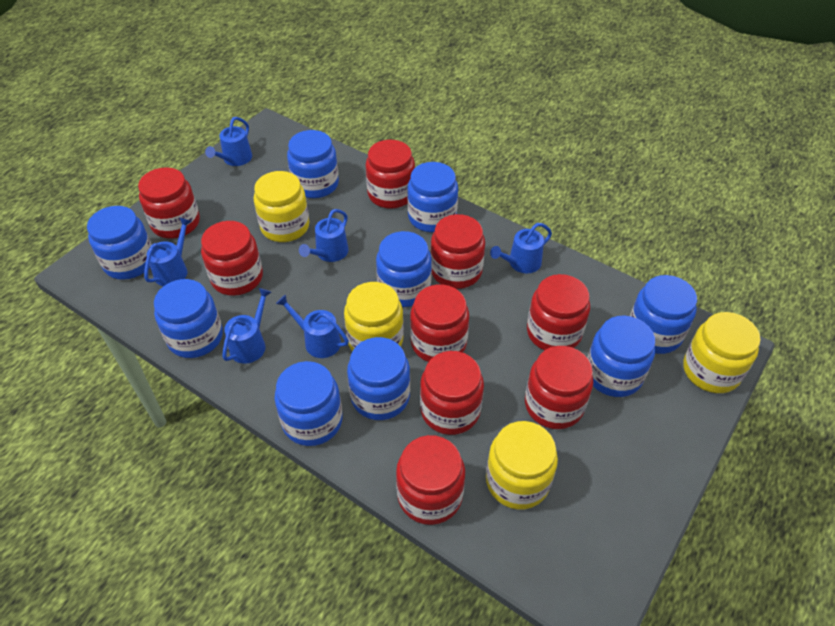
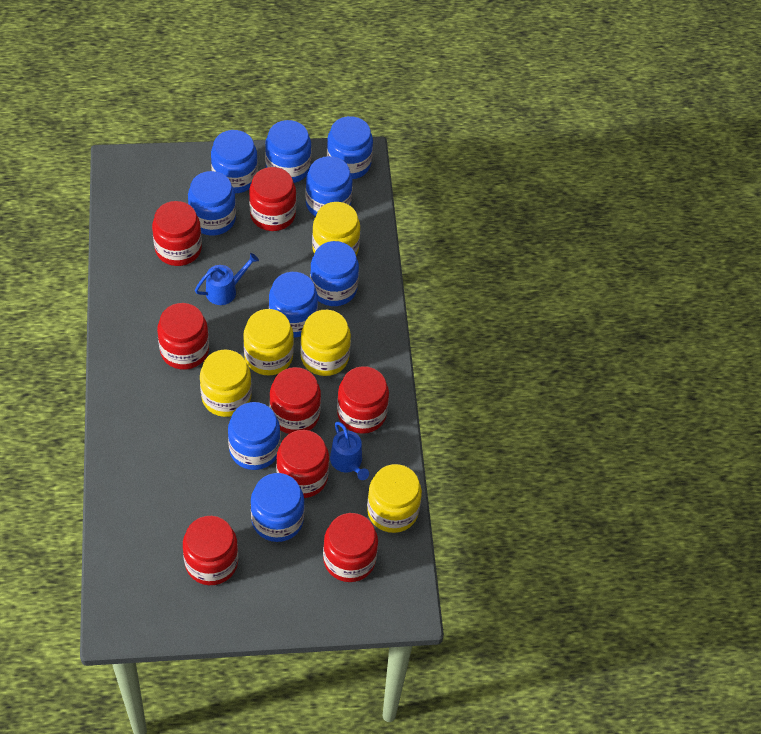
blue watering can: 6 -> 2
red jar: 9 -> 8
yellow jar: 4 -> 5

